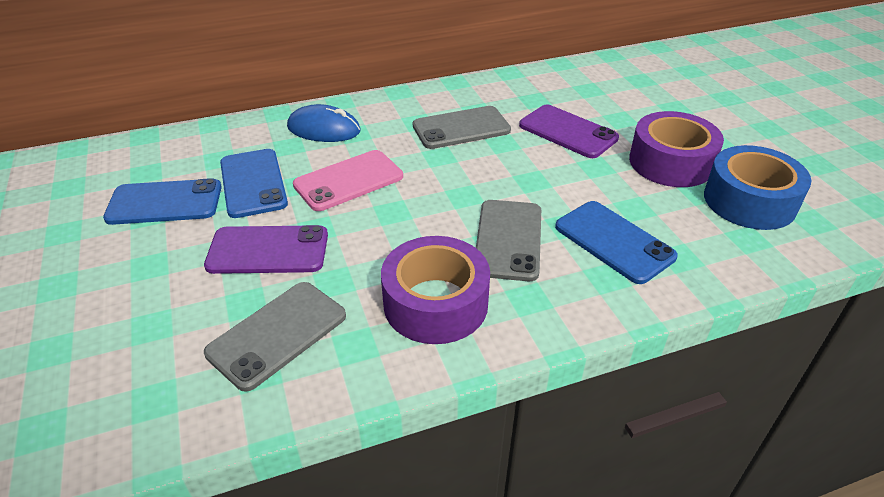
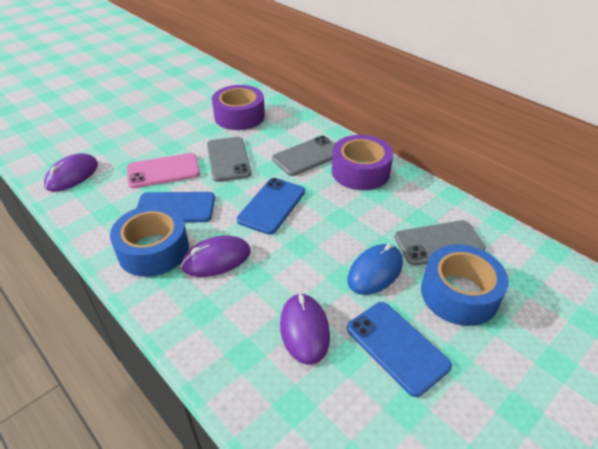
blue tape: 1 -> 2
purple mouse: 0 -> 3
purple phone: 2 -> 0

